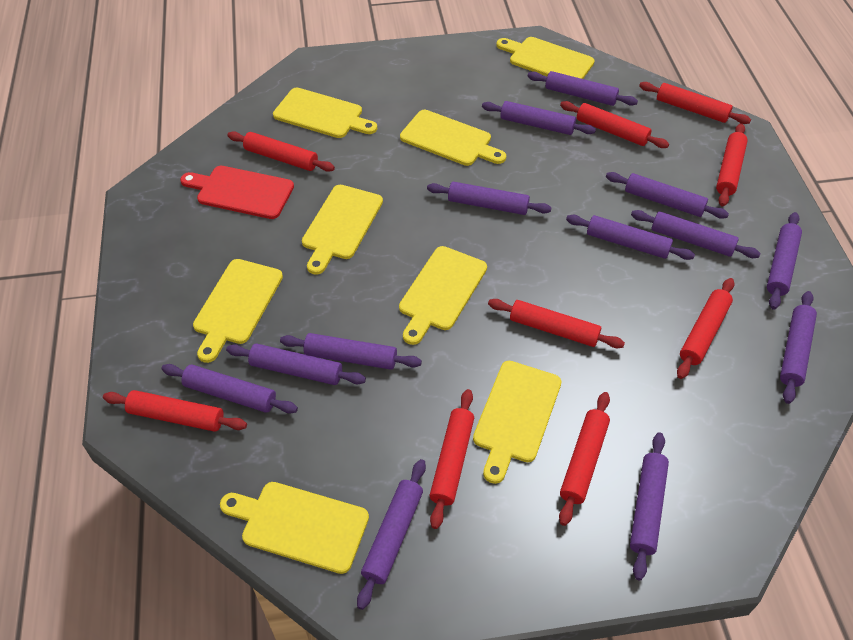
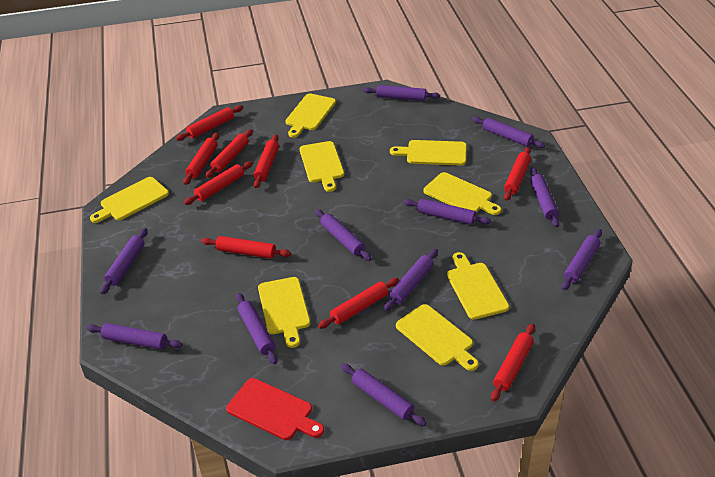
purple rolling pin: 13 -> 11

